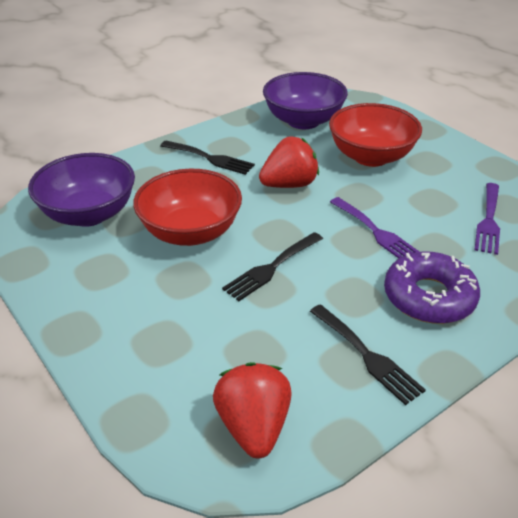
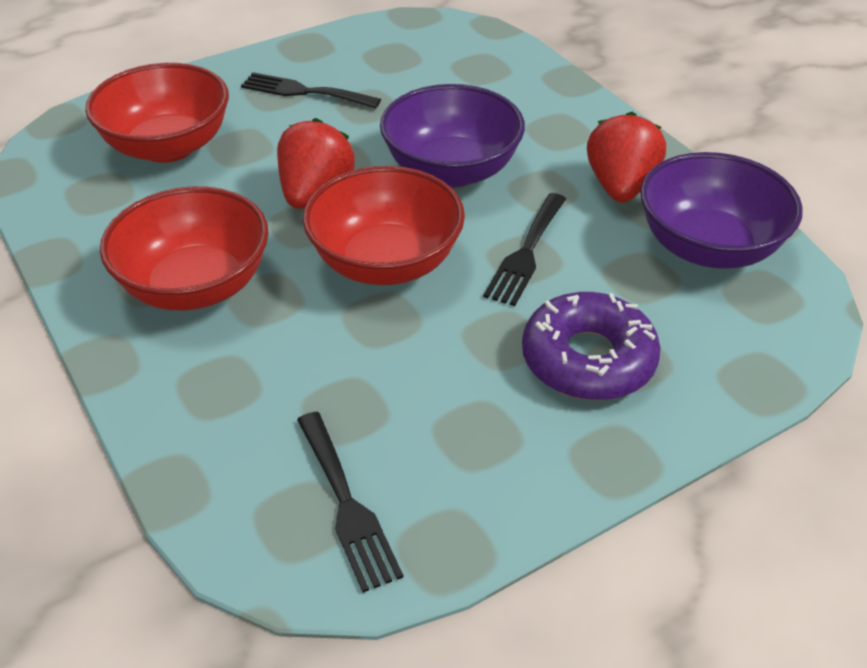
purple fork: 2 -> 0
red bowl: 2 -> 3

